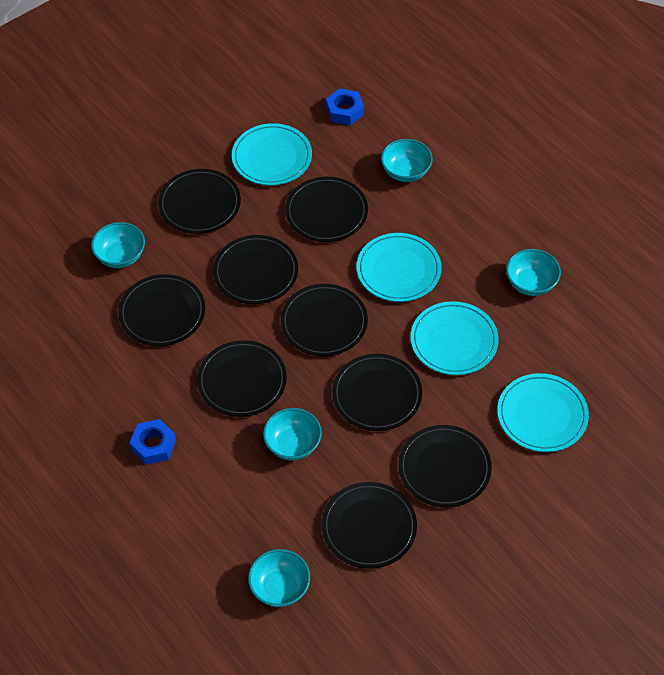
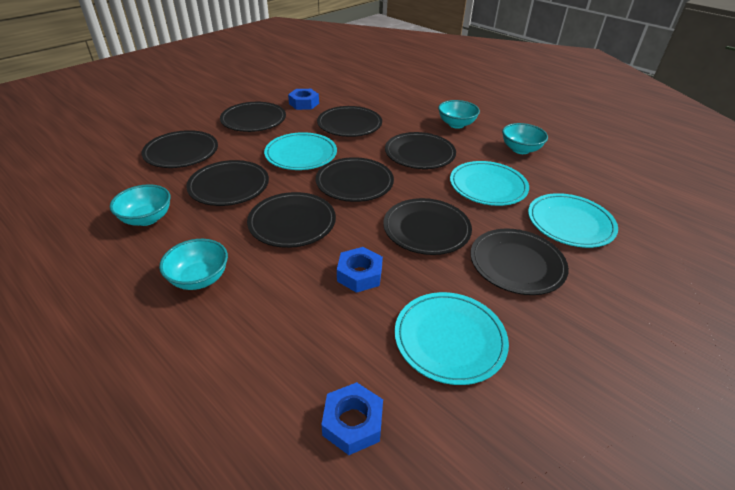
blue nut: 2 -> 3
turquoise bowl: 5 -> 4

